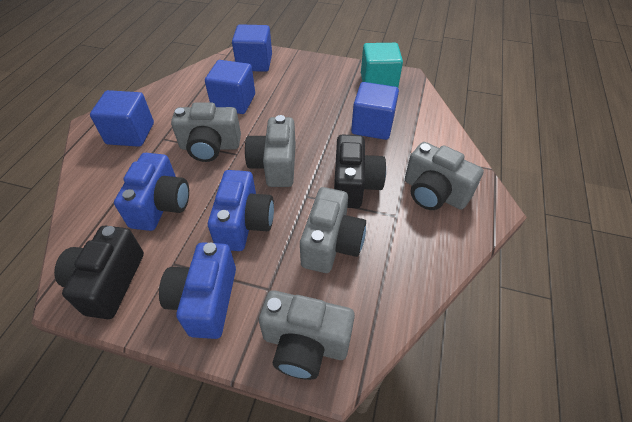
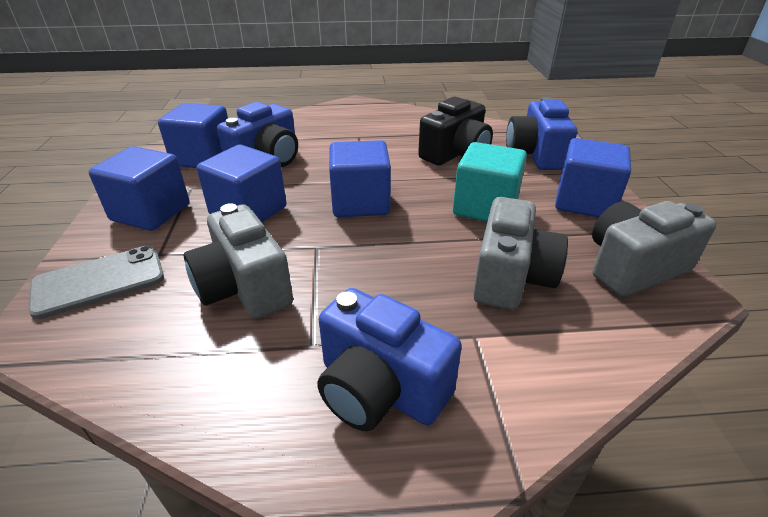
black camera: 2 -> 1
blue cube: 4 -> 5
grey camera: 5 -> 3
grey phone: 0 -> 1

